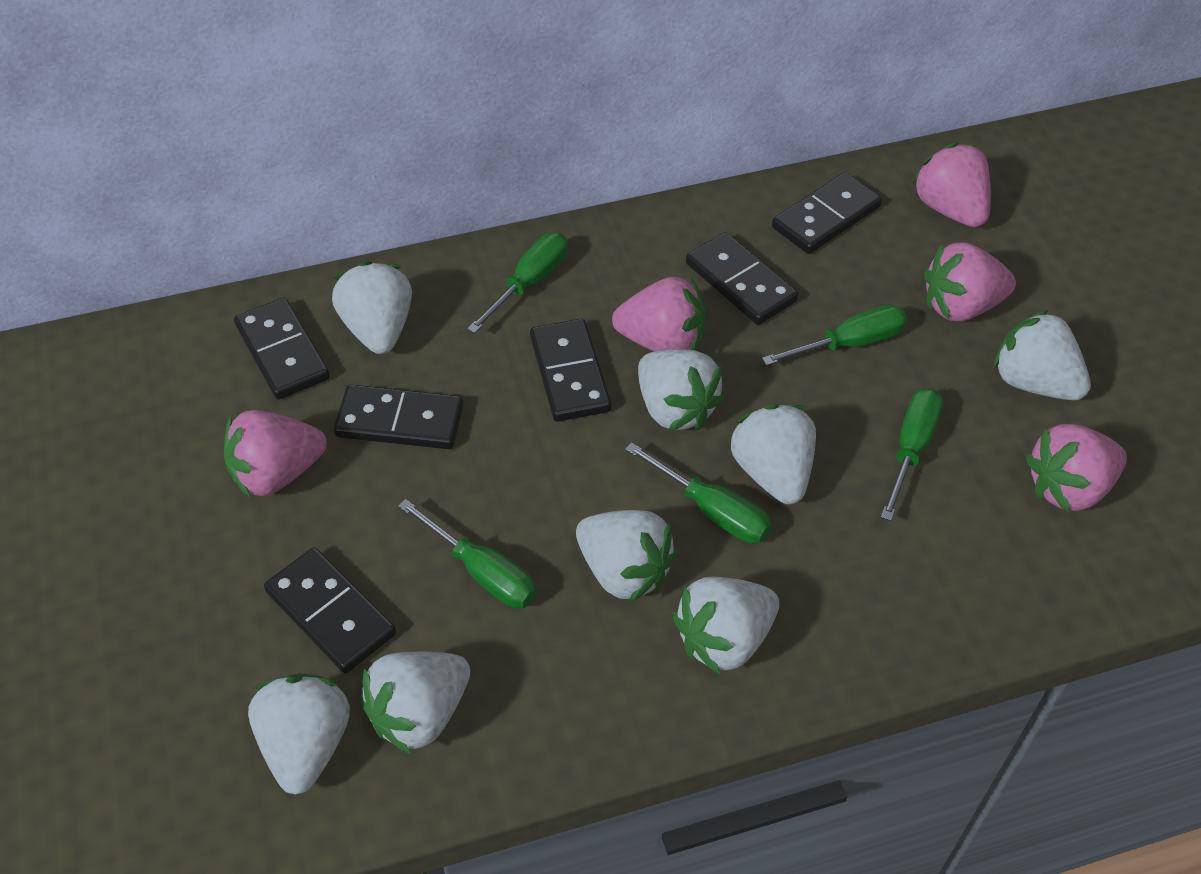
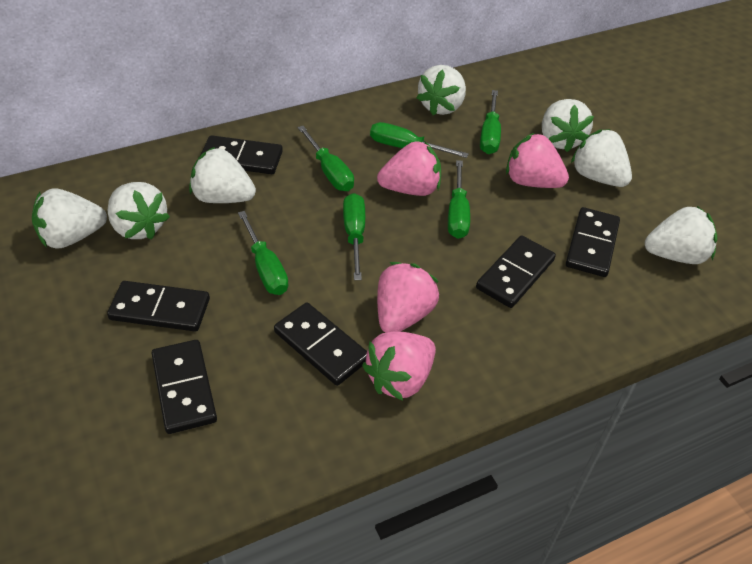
green screwdriver: 5 -> 6
pink strawberry: 5 -> 4
white strawberry: 8 -> 7

